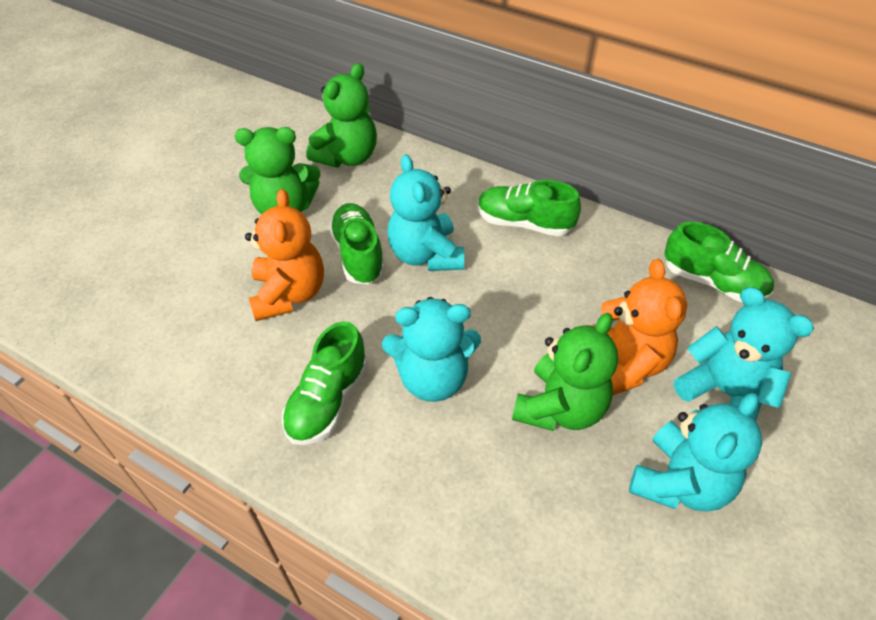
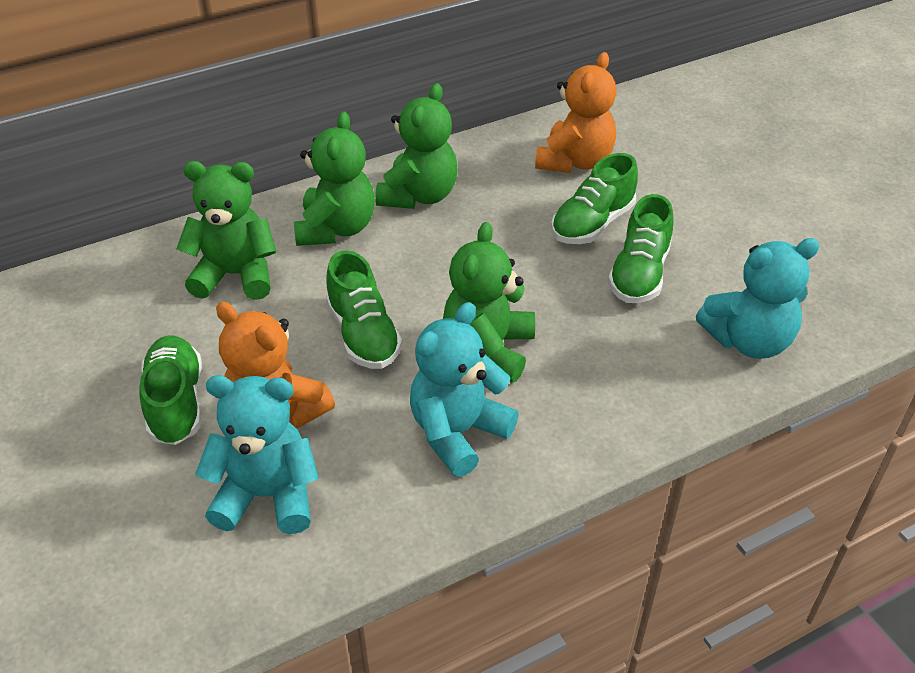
green teddy bear: 3 -> 4
turquoise teddy bear: 4 -> 3

